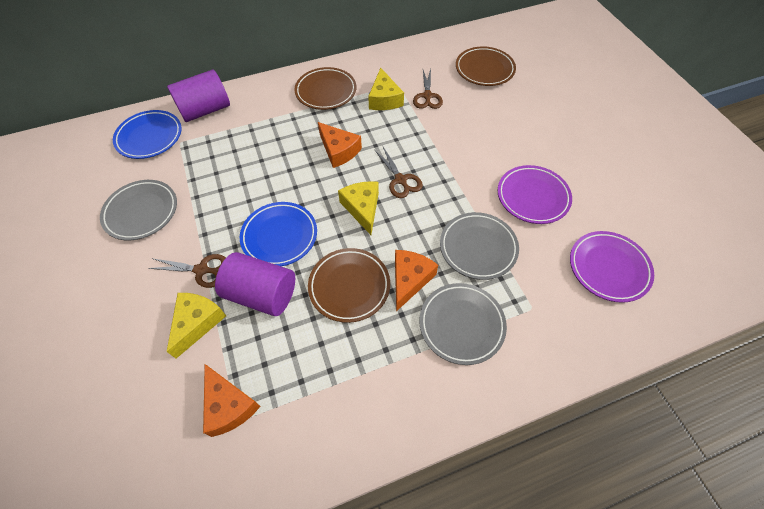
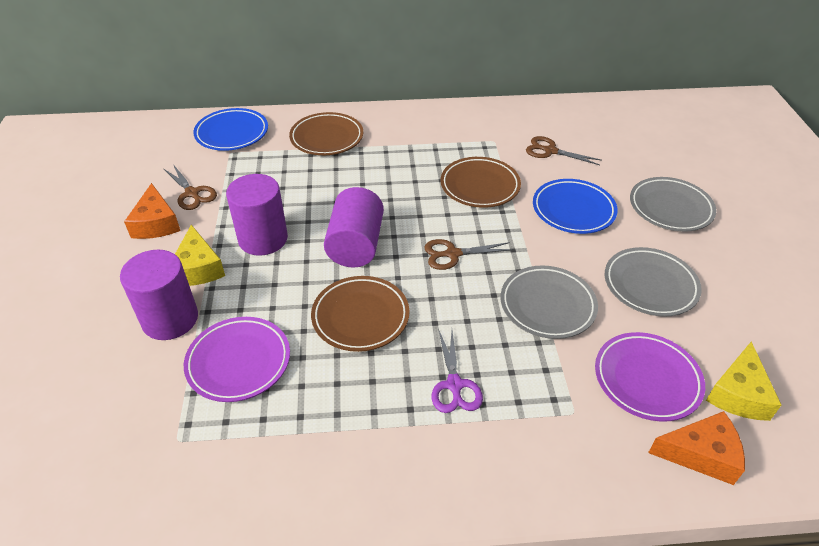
orange cheese: 3 -> 2
purple cylinder: 2 -> 3
purple scissors: 0 -> 1
yellow cheese: 3 -> 2

